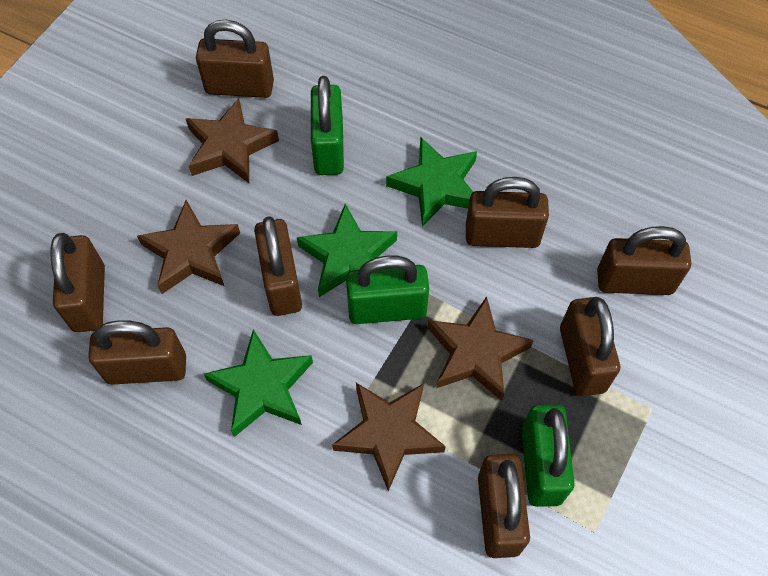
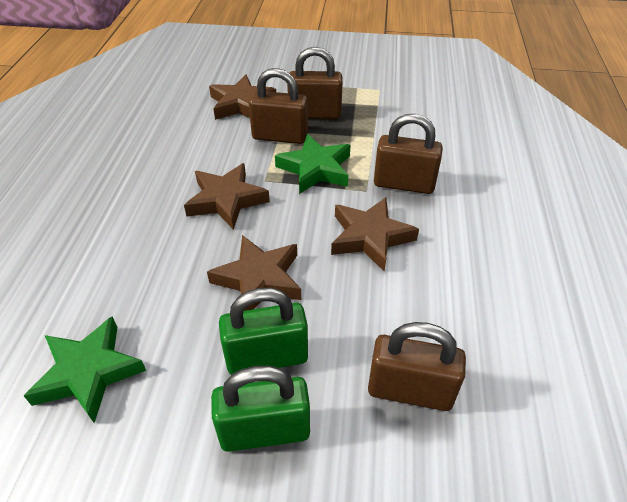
brown padlock: 8 -> 4
green padlock: 3 -> 2
green star: 3 -> 2

